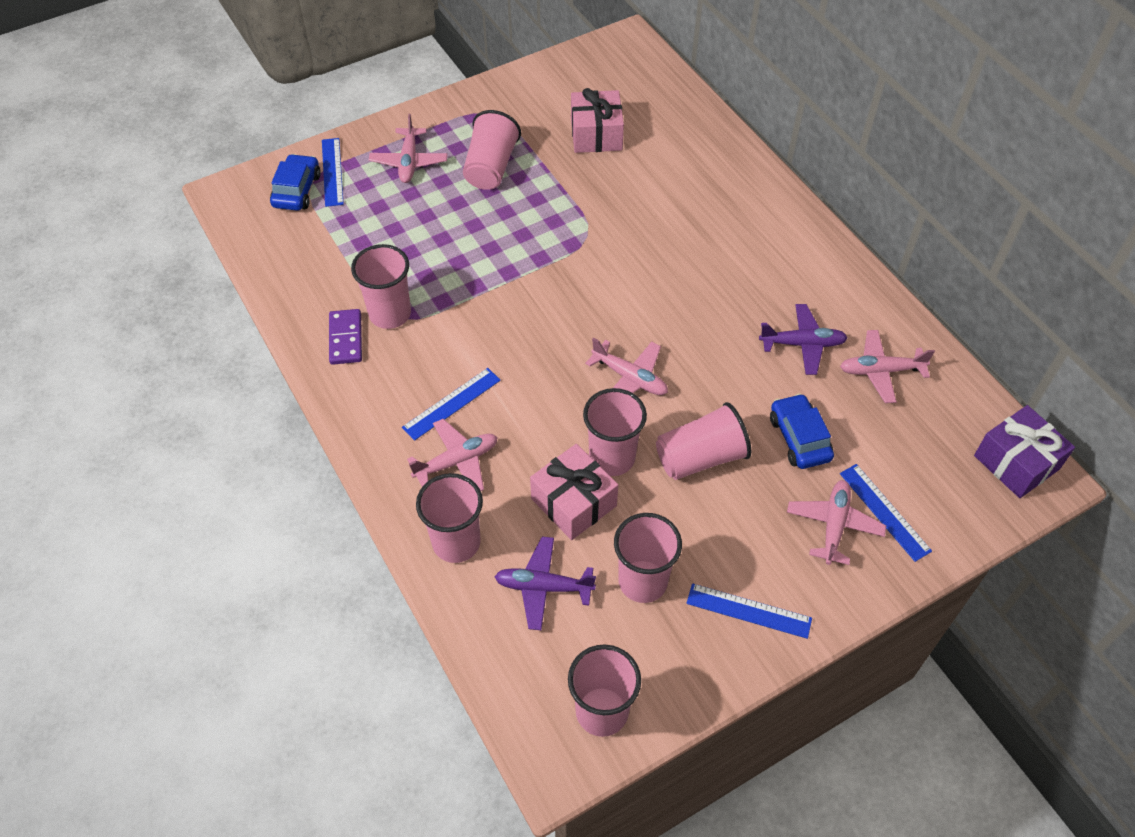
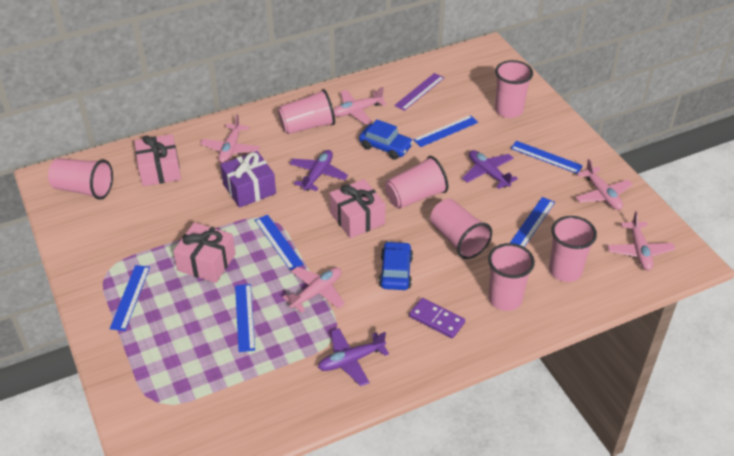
blue ruler: 4 -> 6
pink gift: 2 -> 3
purple plane: 2 -> 3
purple ruler: 0 -> 1

